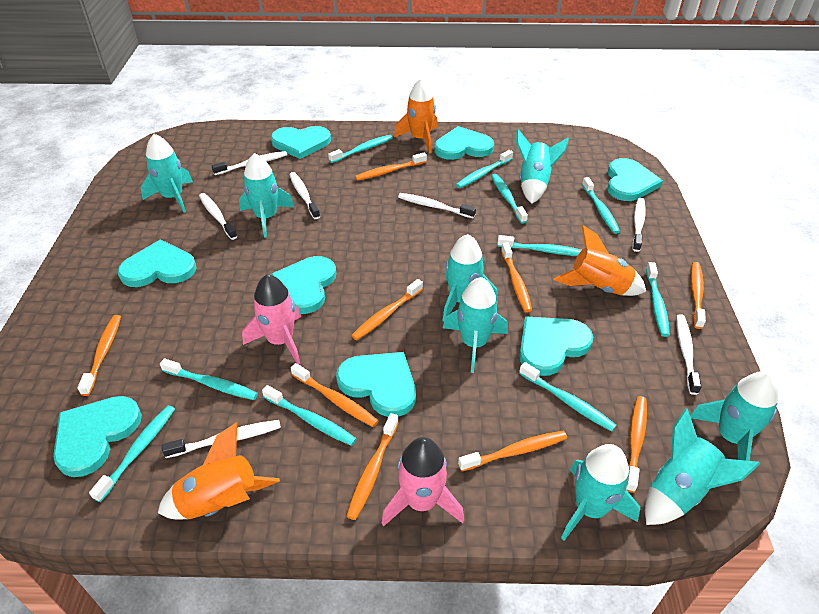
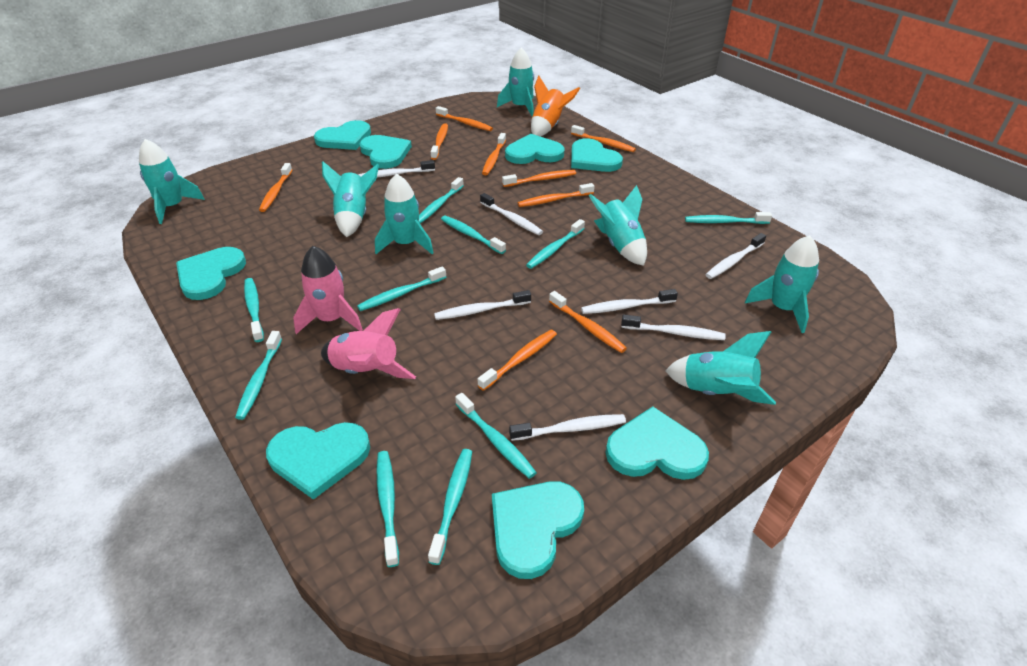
orange rocket: 3 -> 1
turquoise rocket: 8 -> 7

